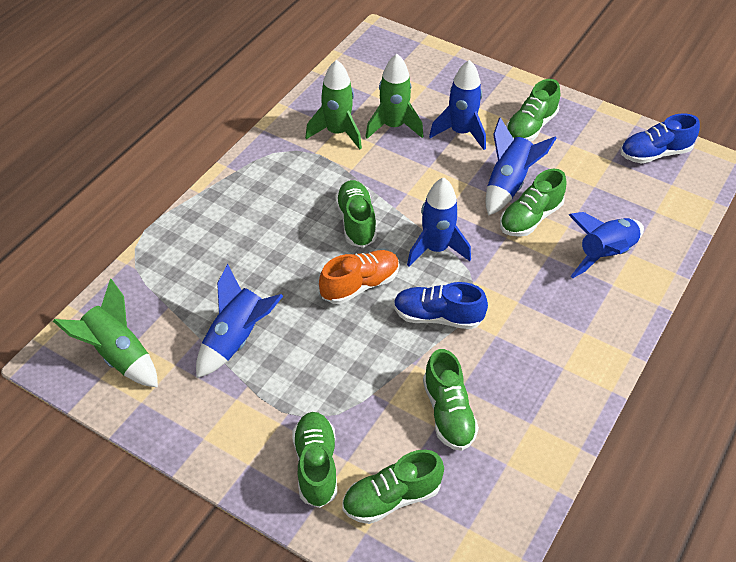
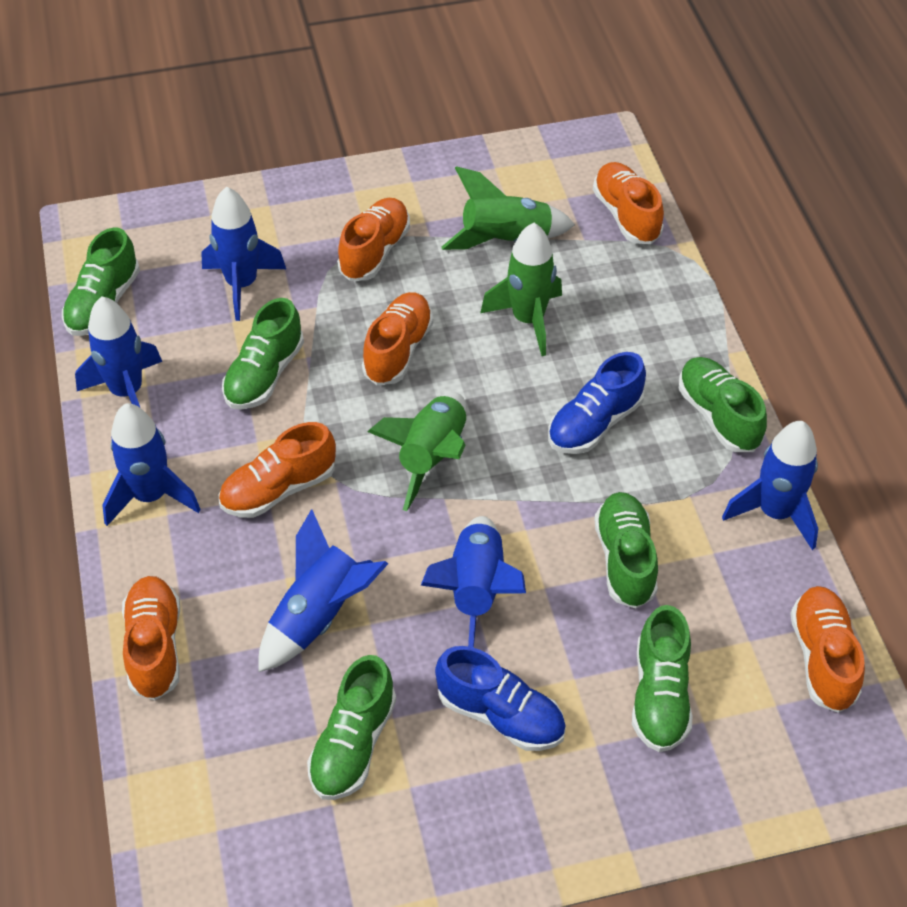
blue rocket: 5 -> 6
orange shoe: 1 -> 6

